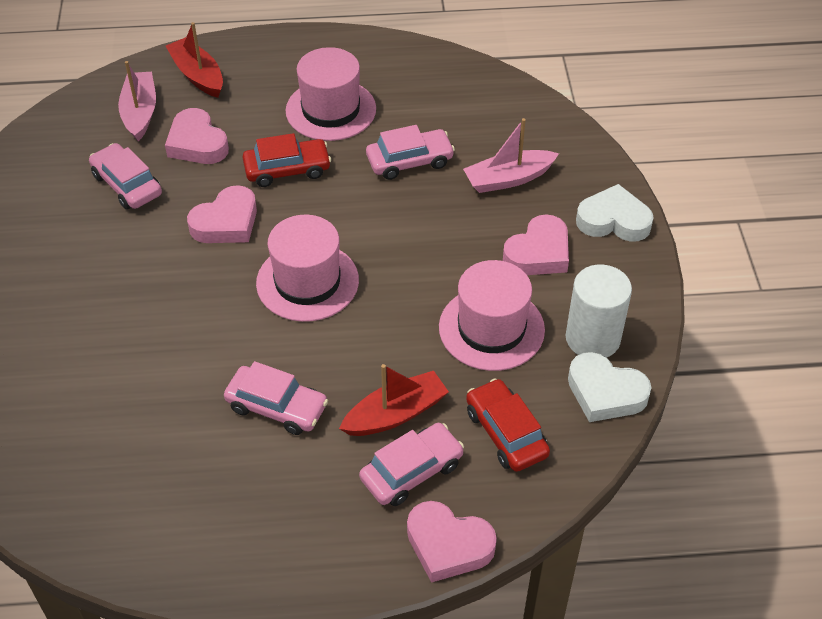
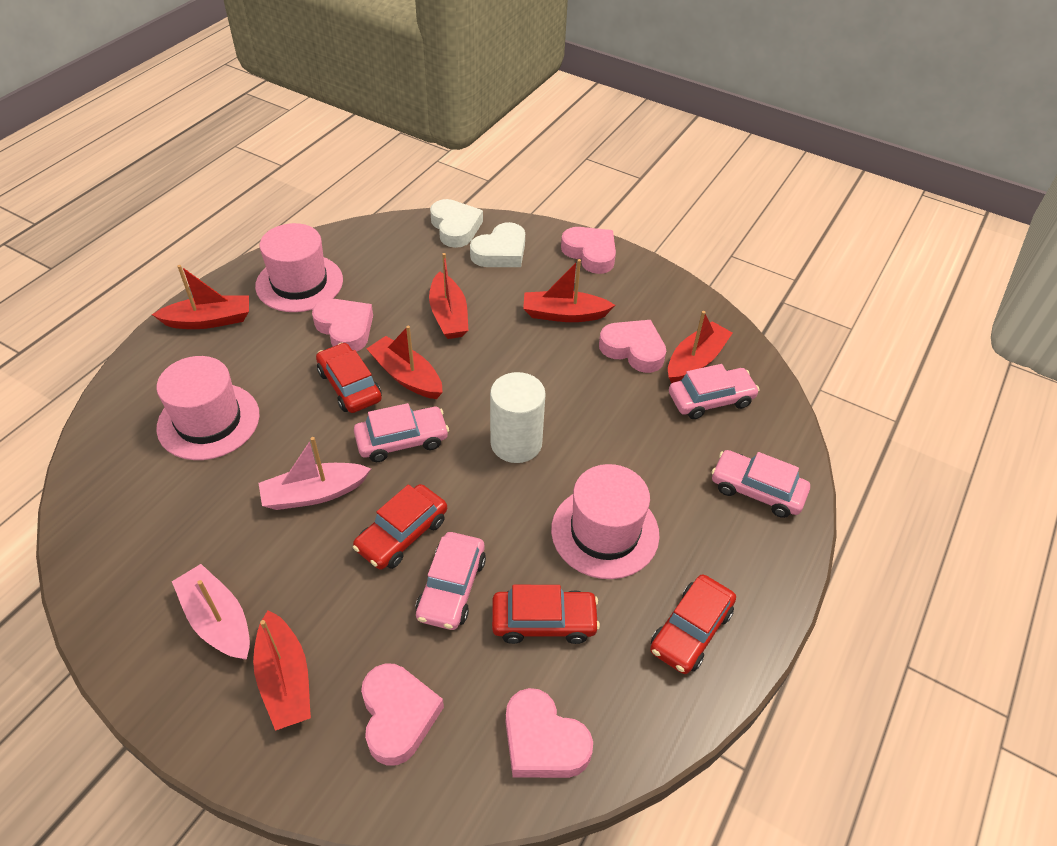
pink heart: 4 -> 5
red boat: 2 -> 6
red car: 2 -> 4

